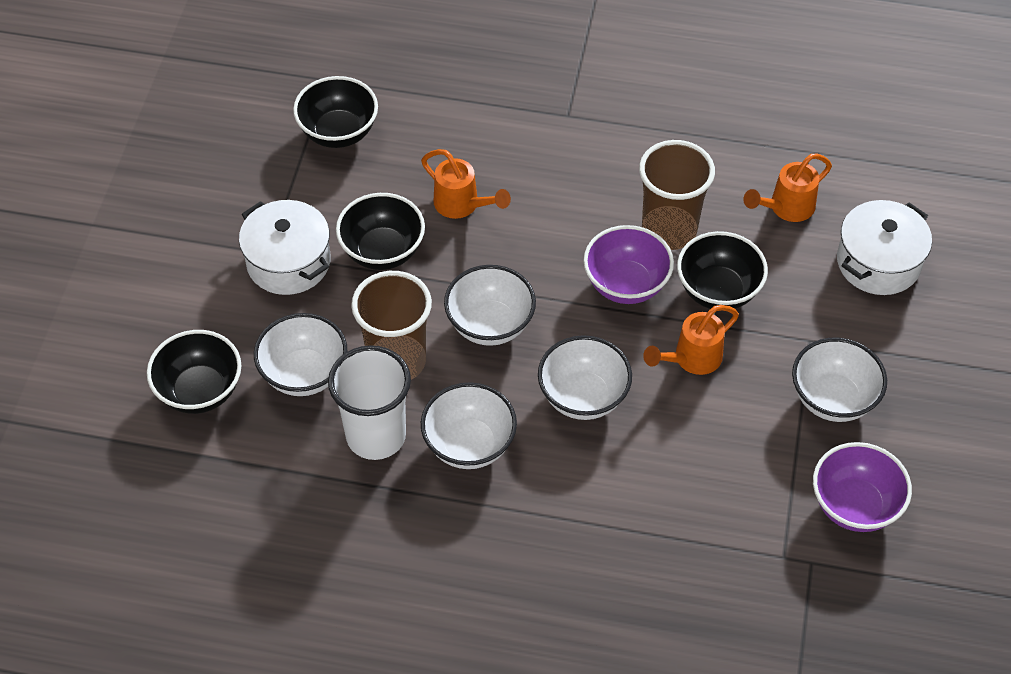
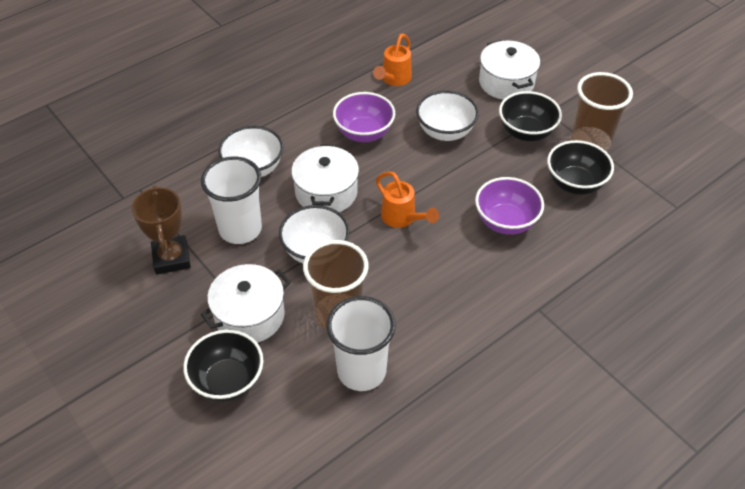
black bowl: 4 -> 3
brown trophy: 0 -> 1
orange watering can: 3 -> 2
white bowl: 5 -> 3
white cup: 1 -> 2
white pot: 2 -> 3

